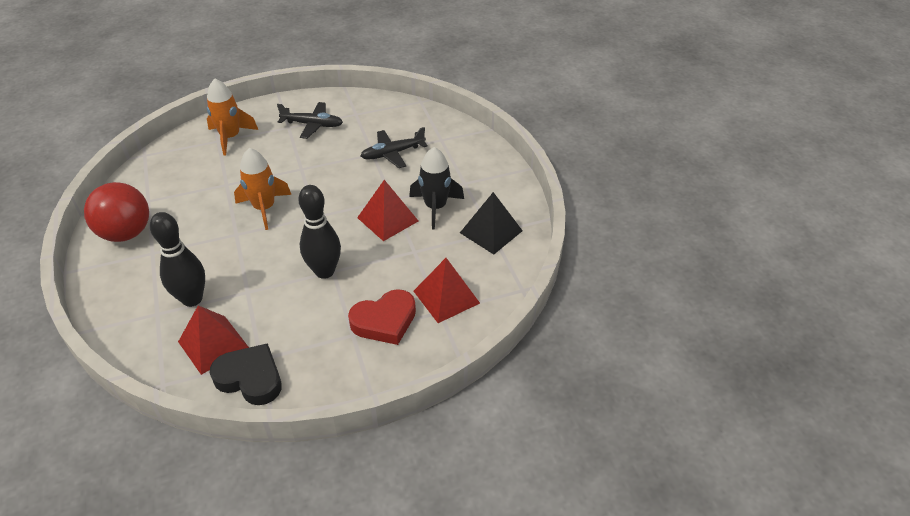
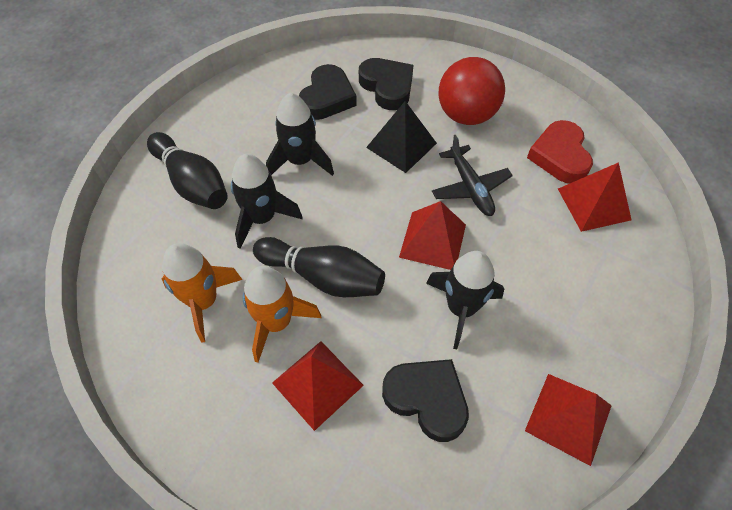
black heart: 1 -> 3
black plane: 2 -> 1
black rocket: 1 -> 3
red pyramid: 3 -> 4

